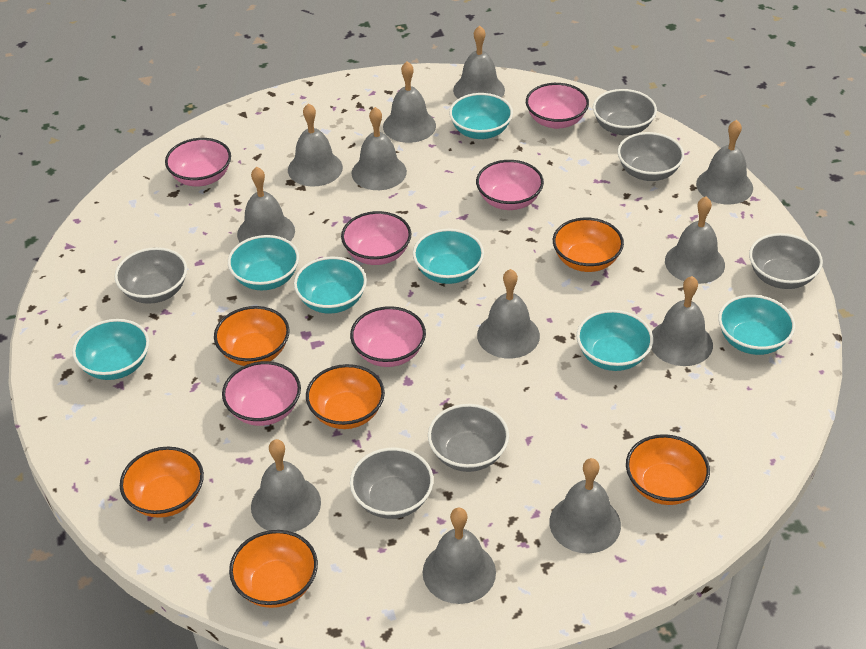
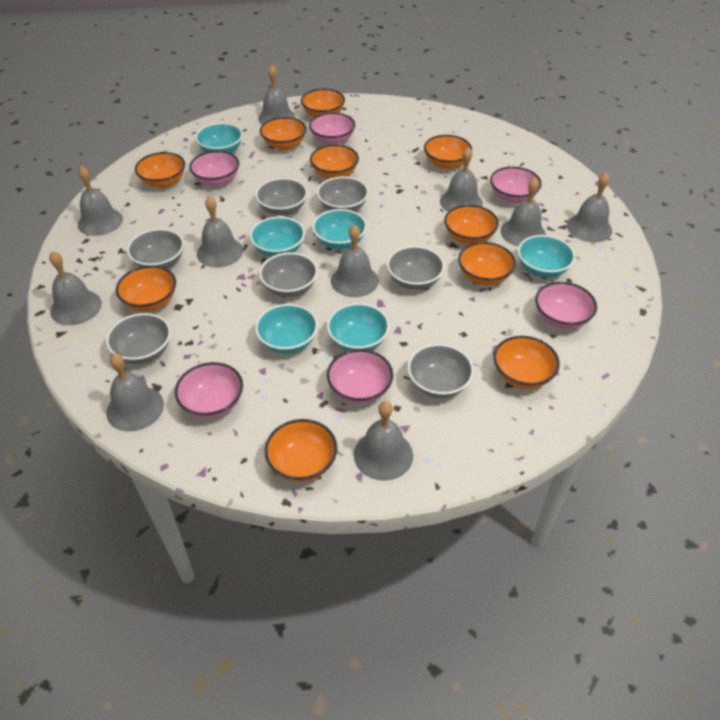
grey bell: 12 -> 10
grey bowl: 6 -> 7
orange bowl: 6 -> 10
turquoise bowl: 7 -> 6

